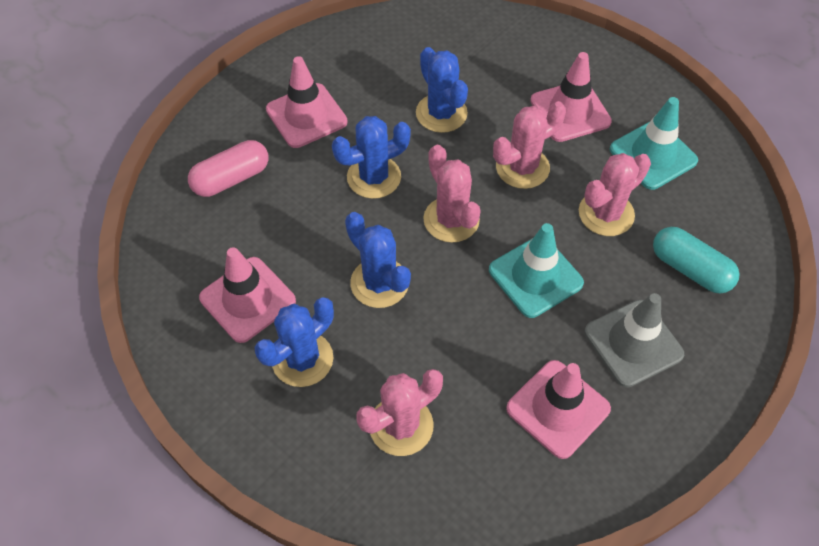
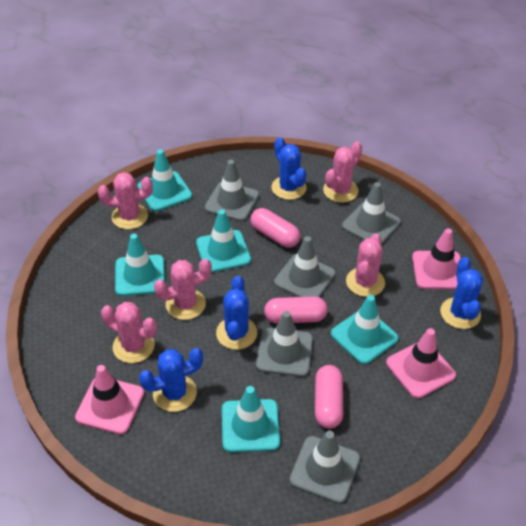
grey traffic cone: 1 -> 5
pink cactus: 4 -> 5
pink capsule: 1 -> 3
pink traffic cone: 4 -> 3
turquoise capsule: 1 -> 0
turquoise traffic cone: 2 -> 5

